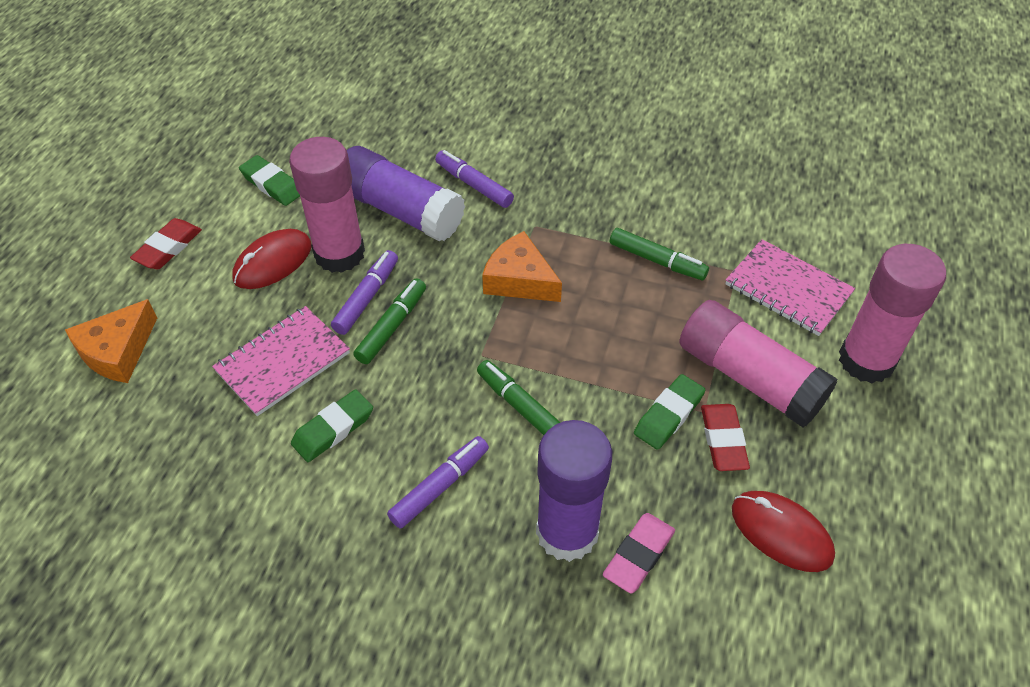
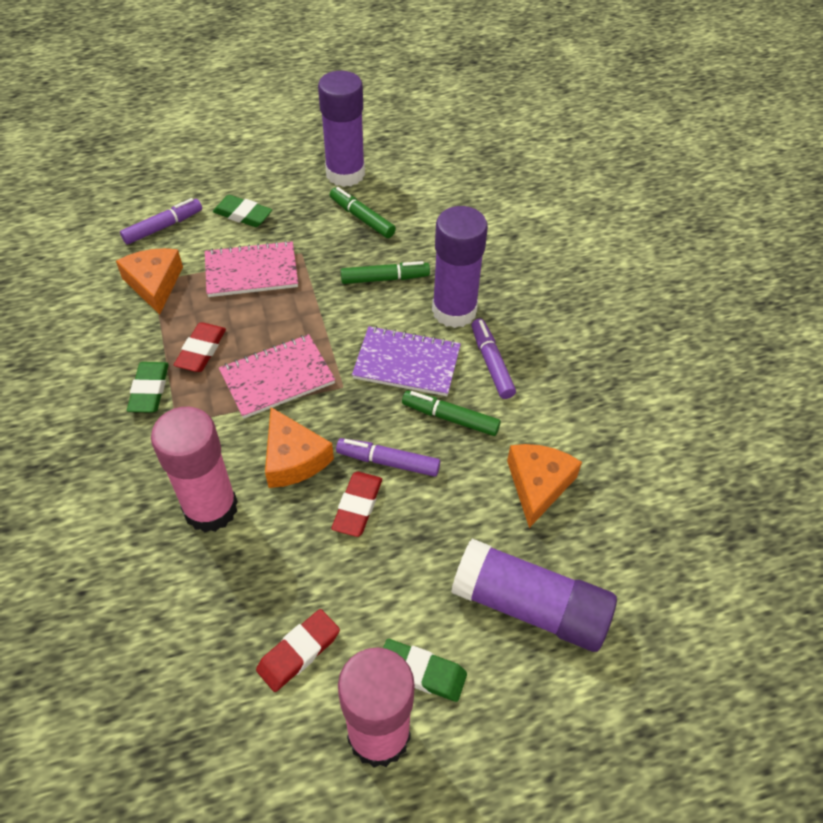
orange cheese: 2 -> 3
pink eraser: 1 -> 0
pink glue stick: 3 -> 2
purple glue stick: 2 -> 3
purple notebook: 0 -> 1
red eraser: 2 -> 3
red mouse: 2 -> 0

